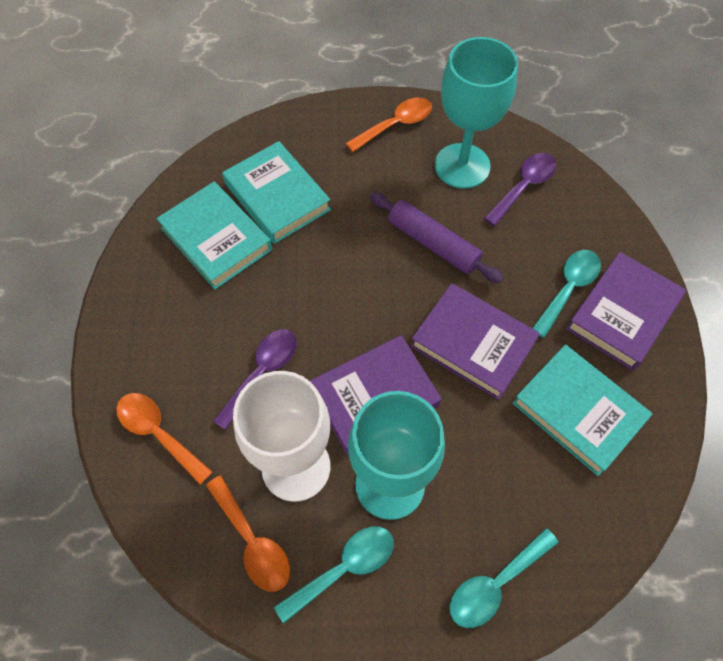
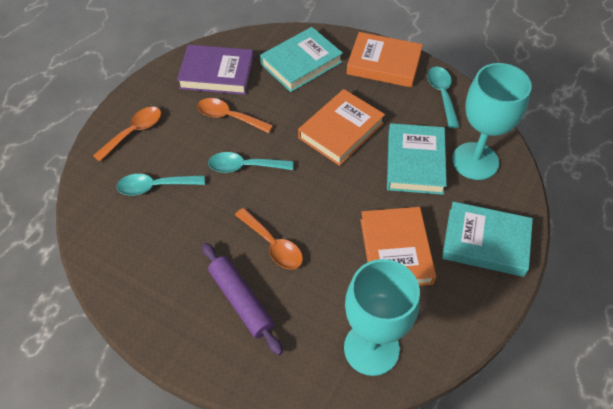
orange book: 0 -> 3
purple book: 3 -> 1
purple spoon: 2 -> 0
white goblet: 1 -> 0

